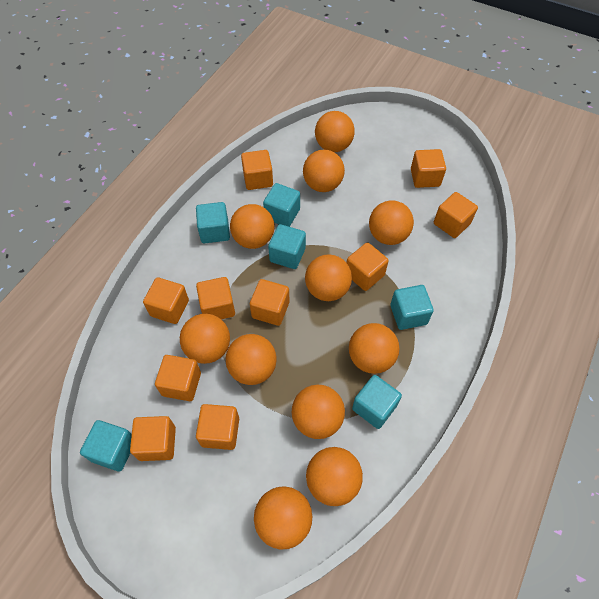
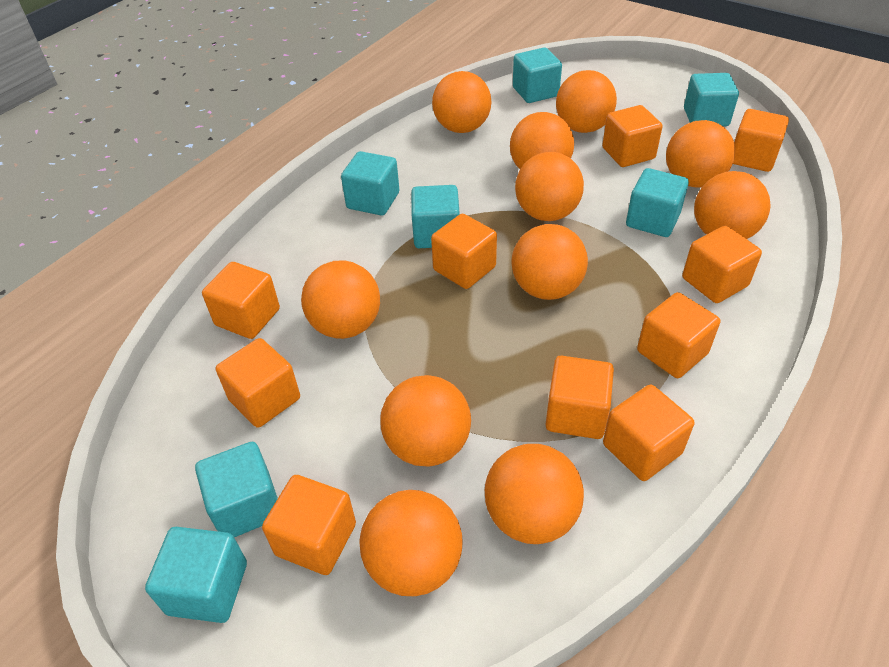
turquoise cube: 6 -> 7

